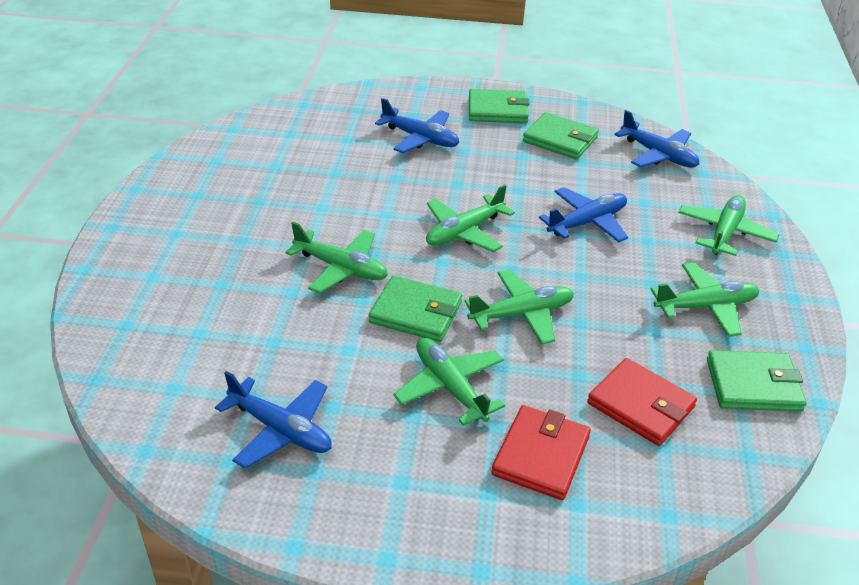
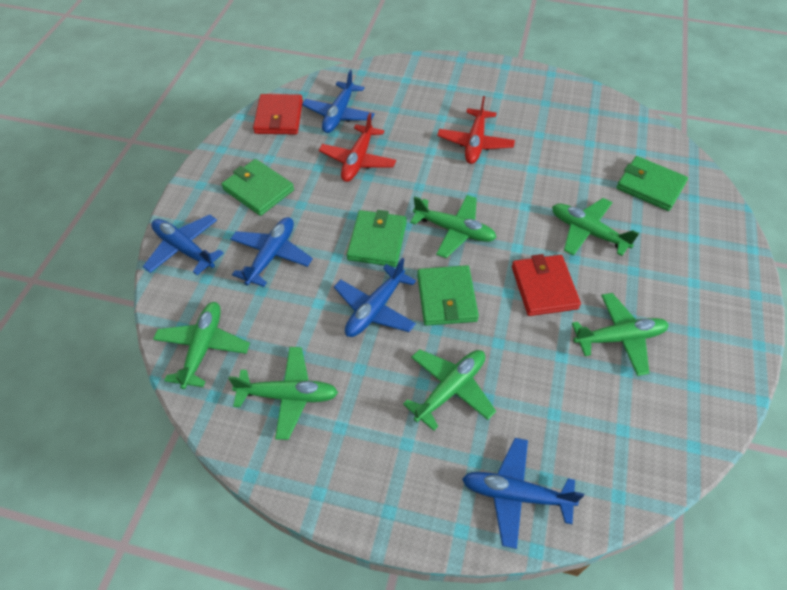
blue plane: 4 -> 5
red plane: 0 -> 2

